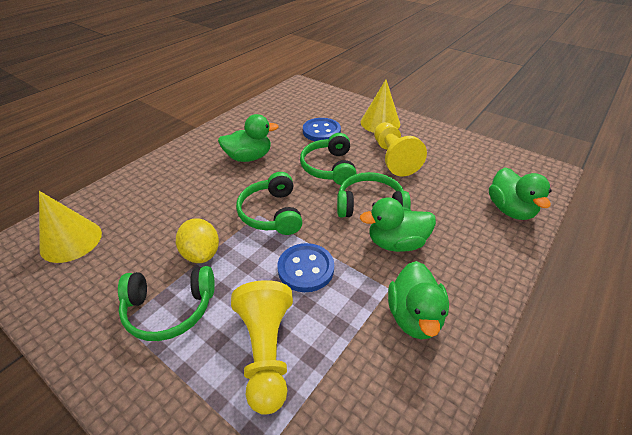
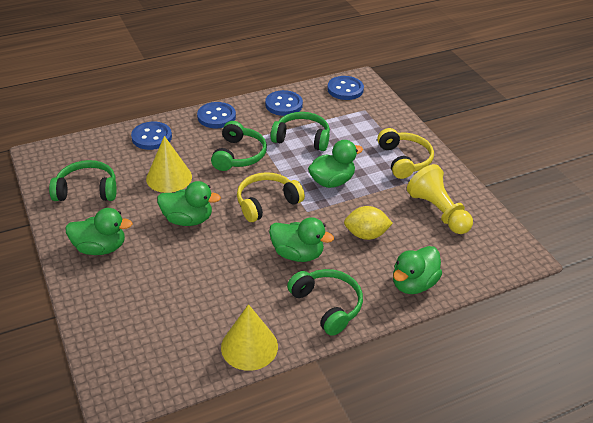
blue button: 2 -> 4
green duck: 4 -> 5
yellow headphones: 0 -> 2
yellow pawn: 2 -> 1

